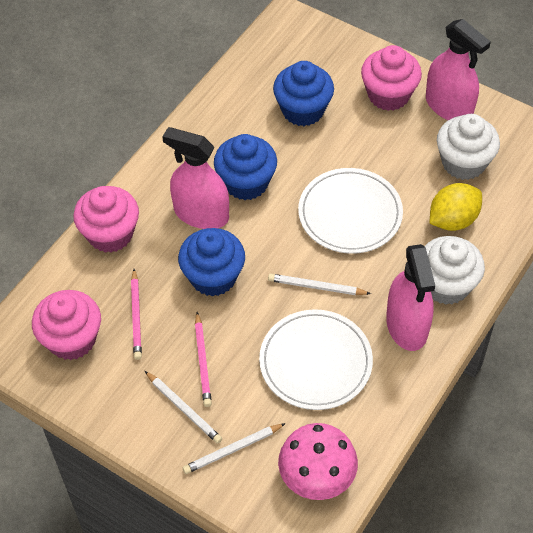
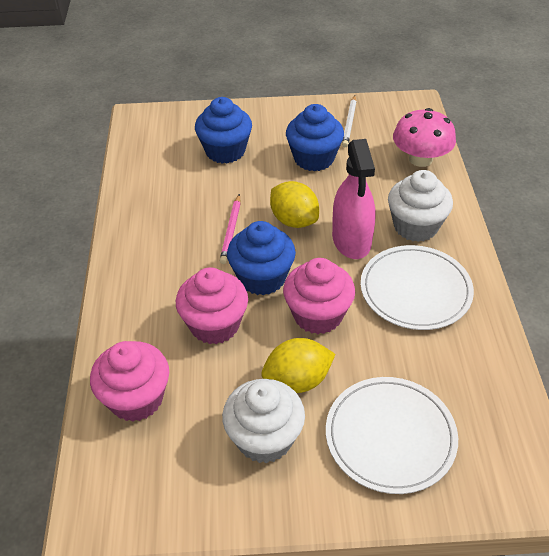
pink pencil: 2 -> 1
pink spray bottle: 3 -> 1
white pencil: 3 -> 1
yellow lemon: 1 -> 2

